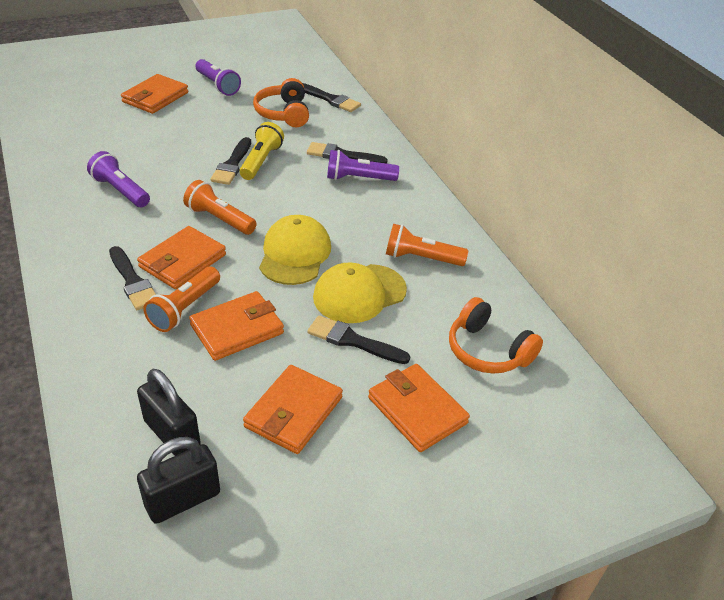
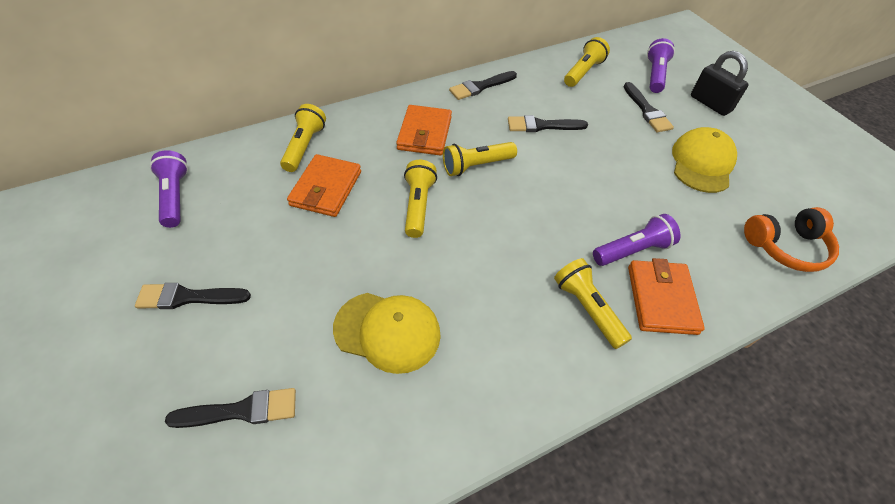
black padlock: 2 -> 1
orange flashlight: 3 -> 0
orange headphones: 2 -> 1
orange wallet: 5 -> 3
yellow flashlight: 1 -> 5

